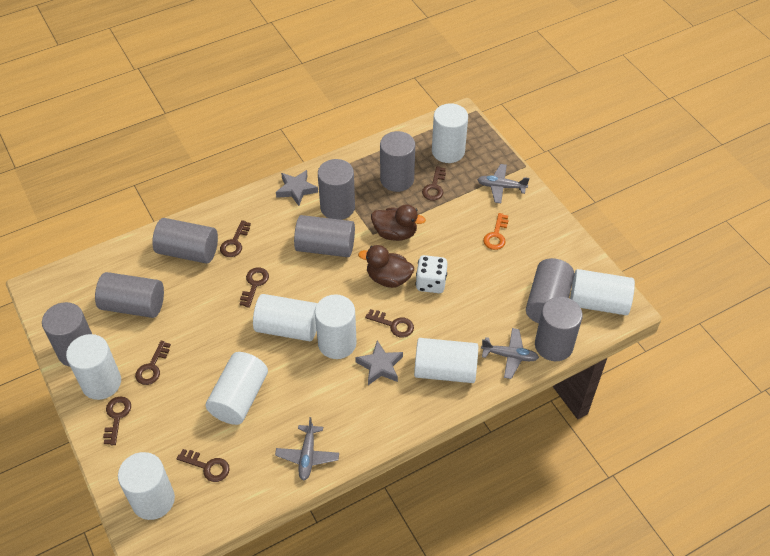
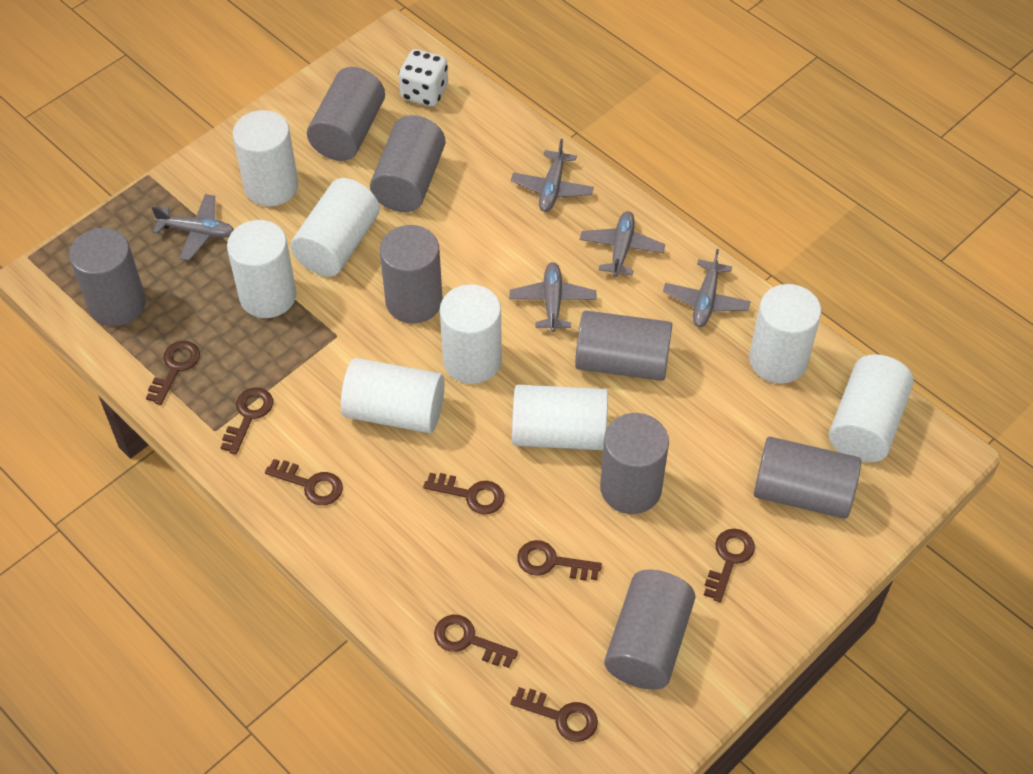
brown duck: 2 -> 0
brown key: 7 -> 8
grey plane: 3 -> 5
grey star: 2 -> 0
orange key: 1 -> 0

